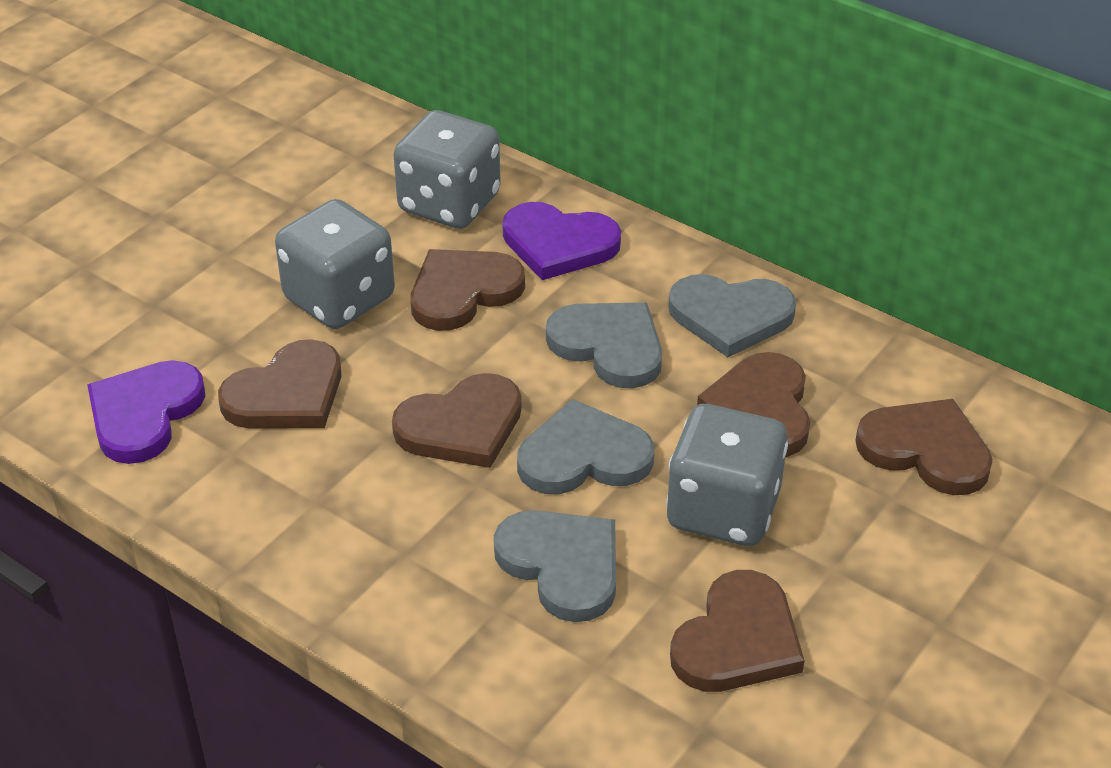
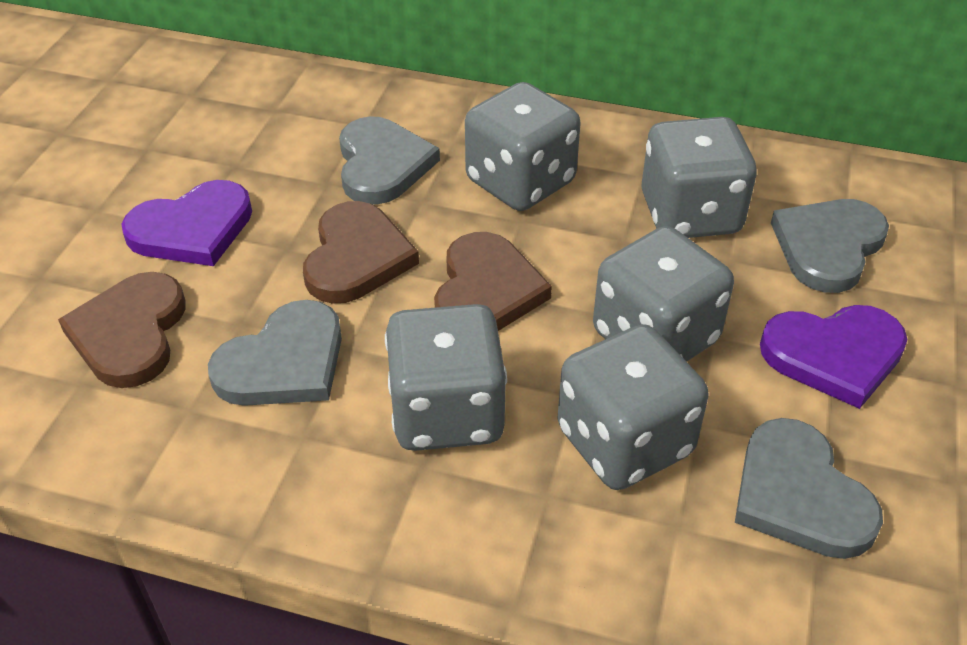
brown heart: 6 -> 3
grey dice: 3 -> 5

